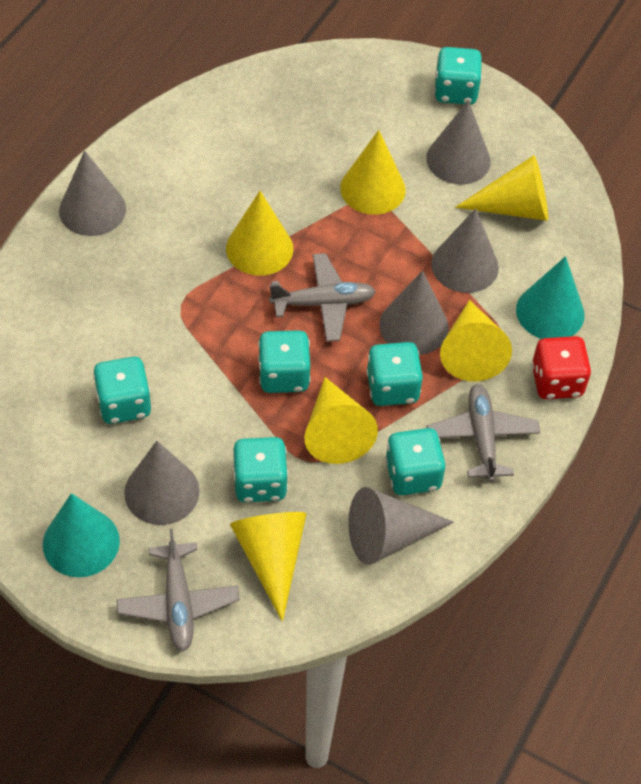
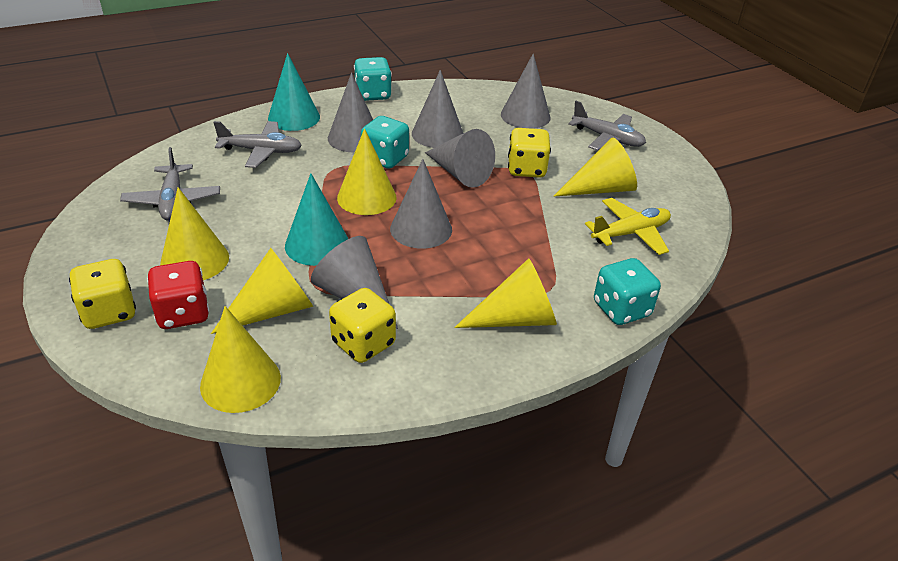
turquoise dice: 6 -> 3
yellow dice: 0 -> 3
yellow plane: 0 -> 1

